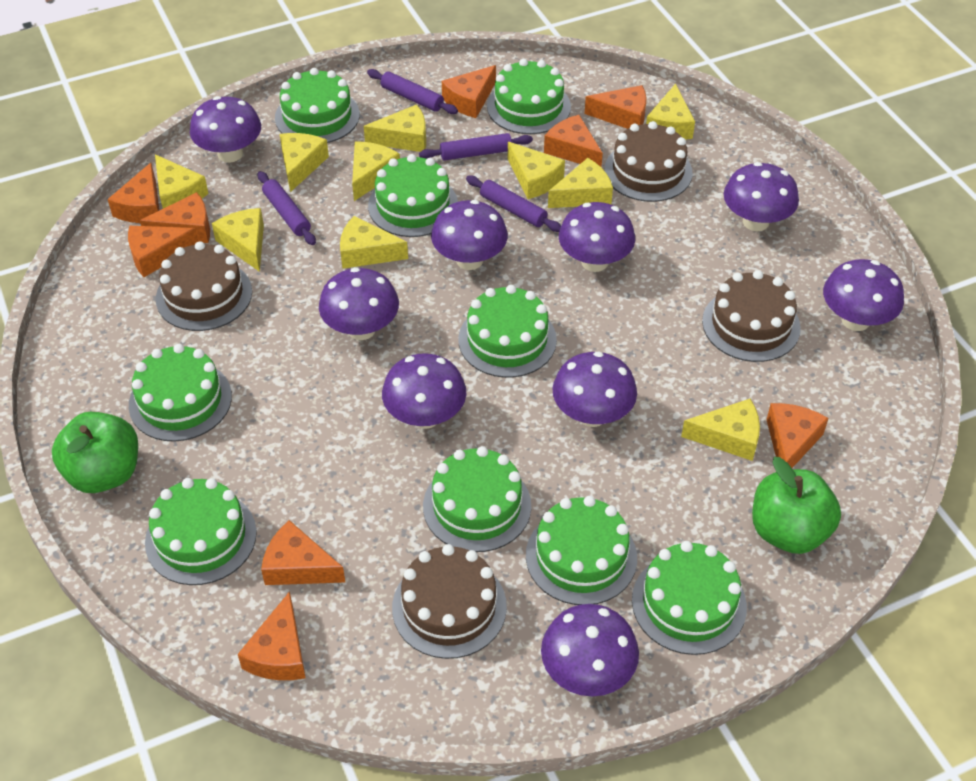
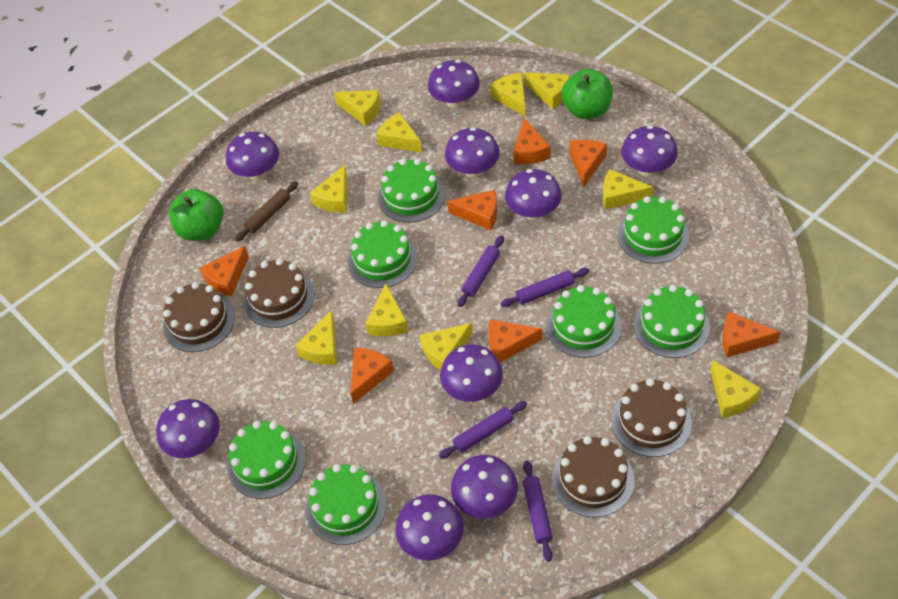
brown rolling pin: 0 -> 1
green cake: 9 -> 7
orange cheese: 9 -> 7

